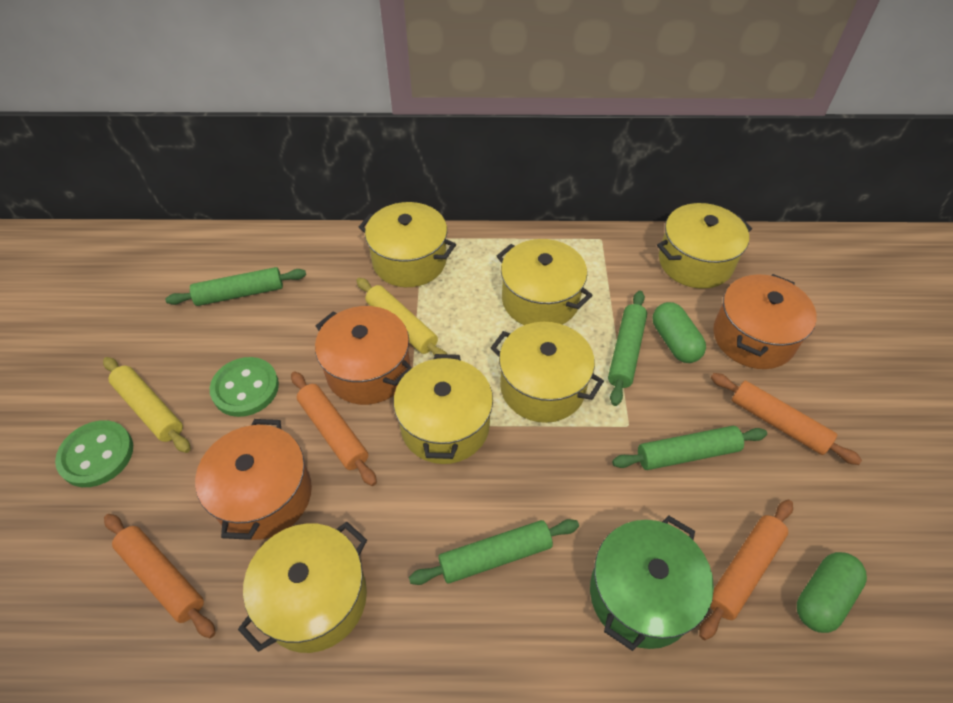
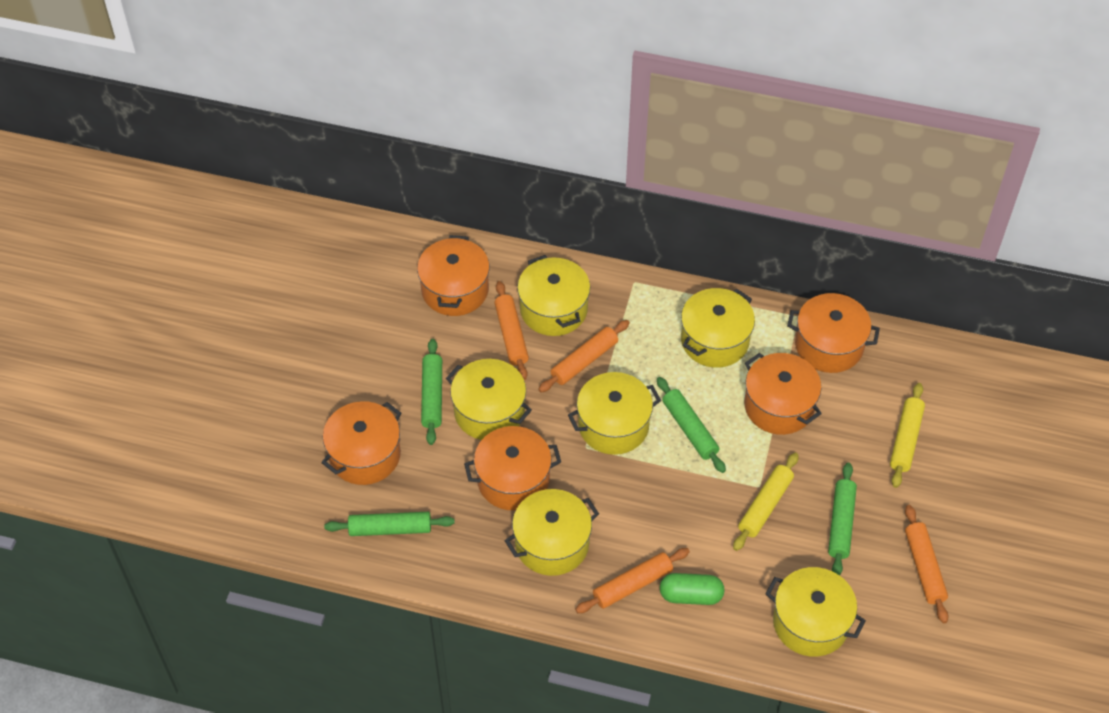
green button: 2 -> 0
green capsule: 2 -> 1
green pot: 1 -> 0
orange pot: 3 -> 5

